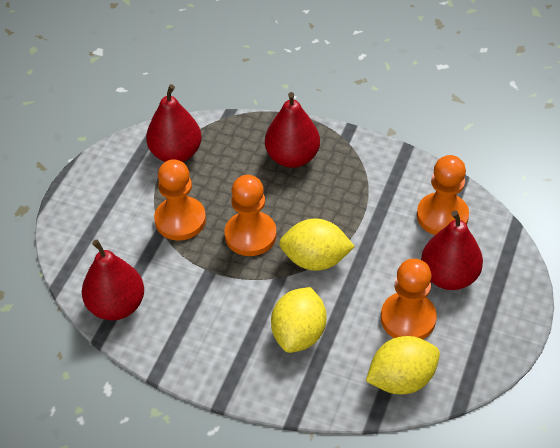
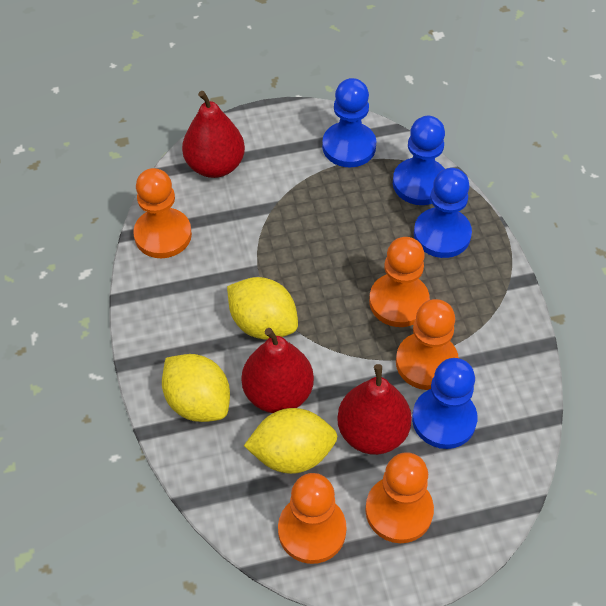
blue pawn: 0 -> 4
orange pawn: 4 -> 5
red pear: 4 -> 3

